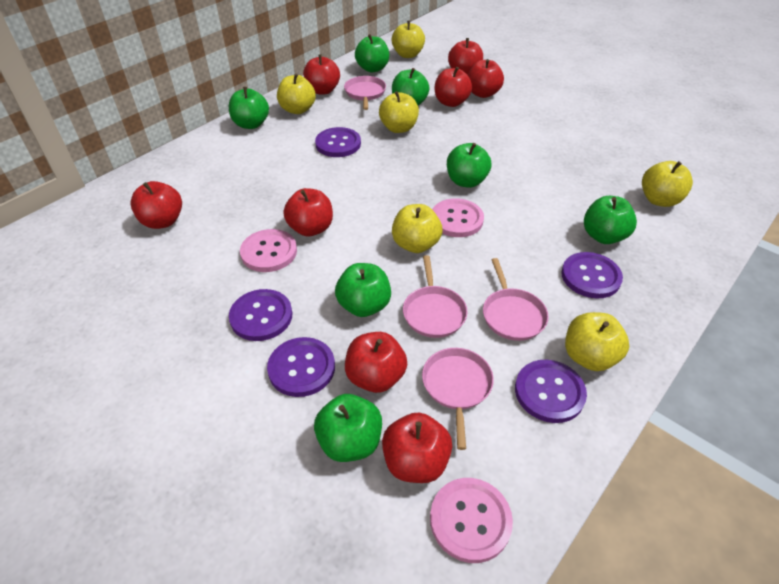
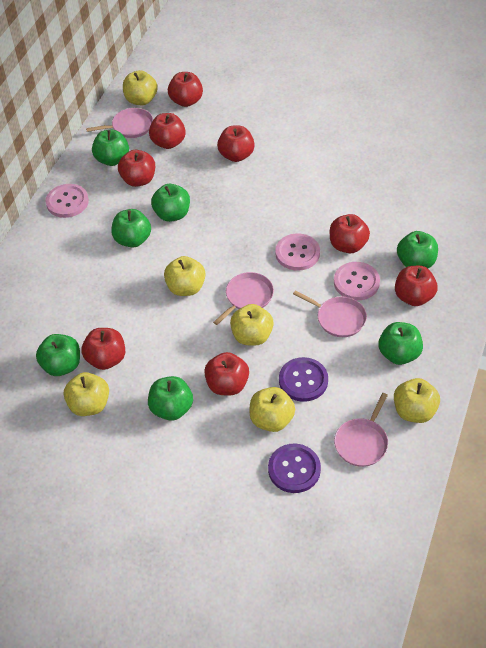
purple button: 5 -> 2

